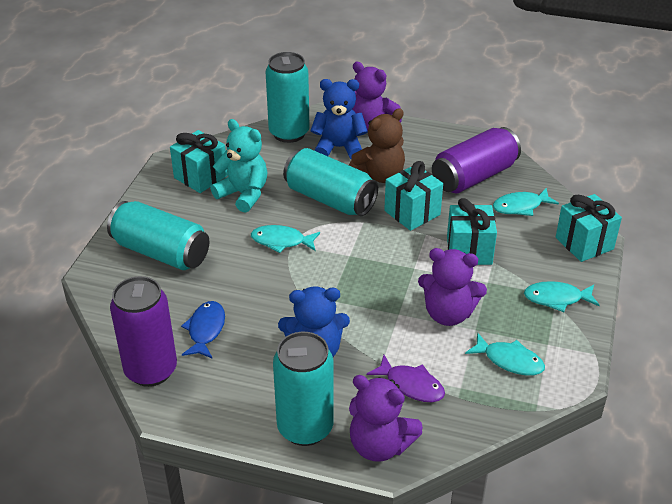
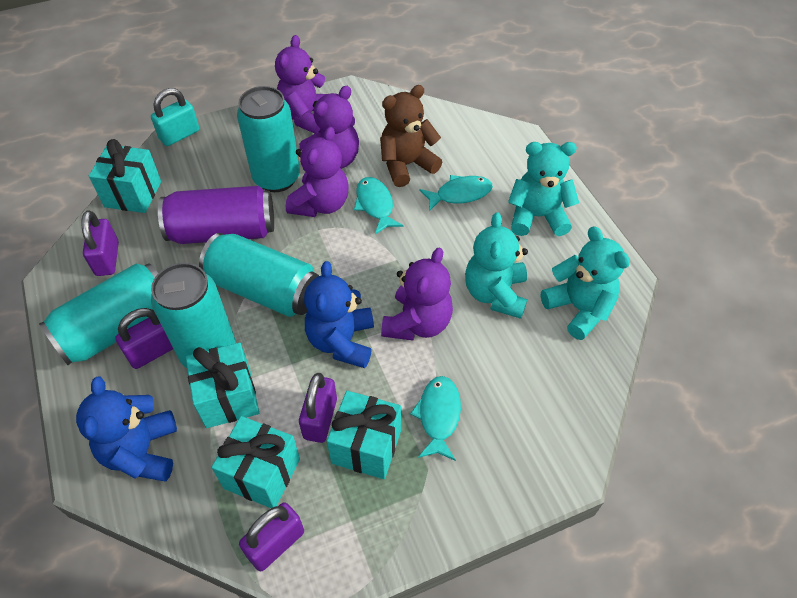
blue fish: 1 -> 0
purple can: 2 -> 1
purple fish: 1 -> 0
purple padlock: 0 -> 4
purple teddy bear: 3 -> 4
turquoise fish: 4 -> 3
turquoise padlock: 0 -> 1
turquoise teddy bear: 1 -> 3

